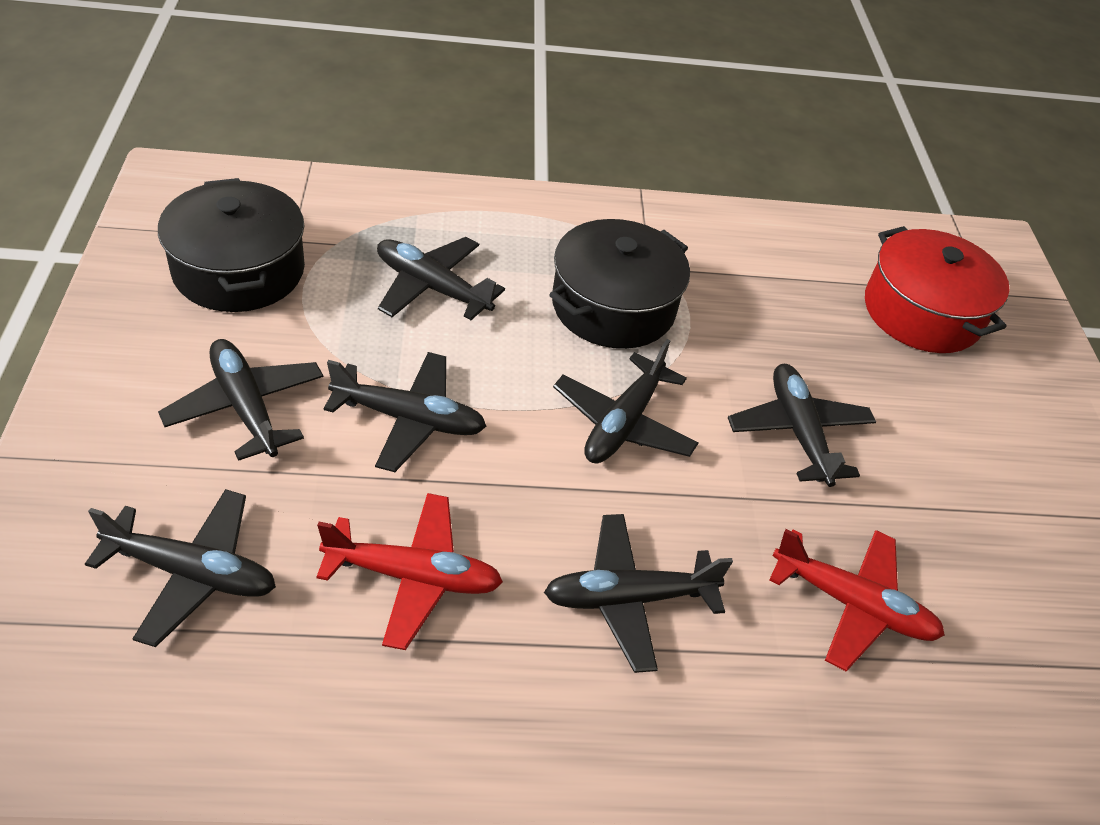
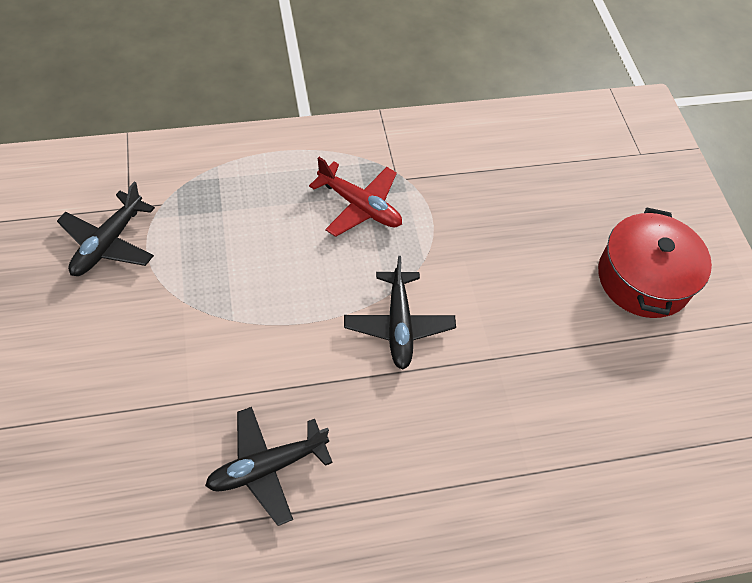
black plane: 7 -> 3
black pot: 2 -> 0
red plane: 2 -> 1

